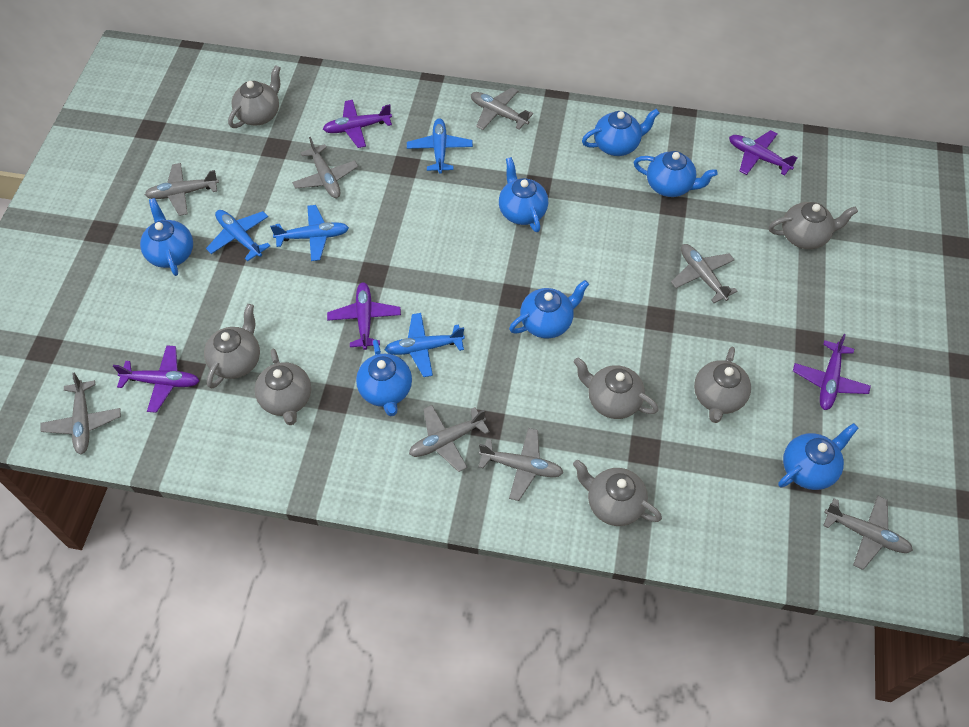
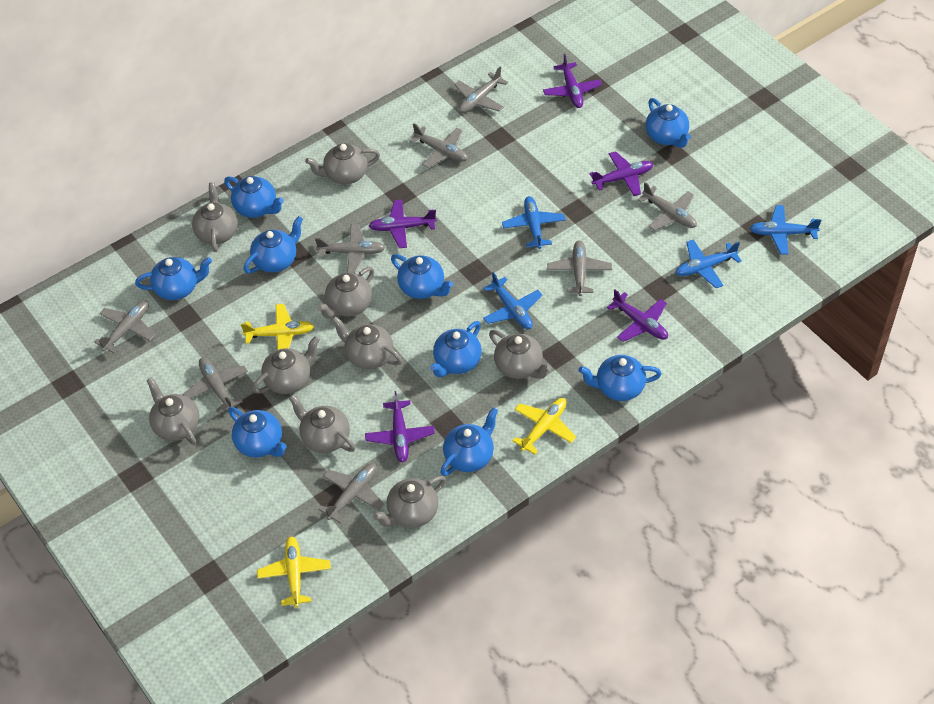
blue teapot: 7 -> 9
grey teapot: 7 -> 9
yellow plane: 0 -> 3

